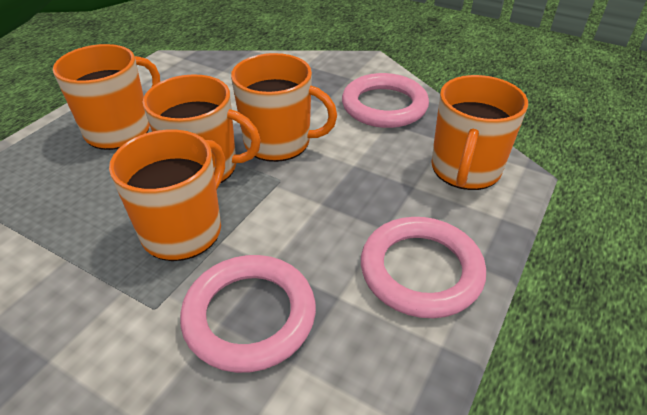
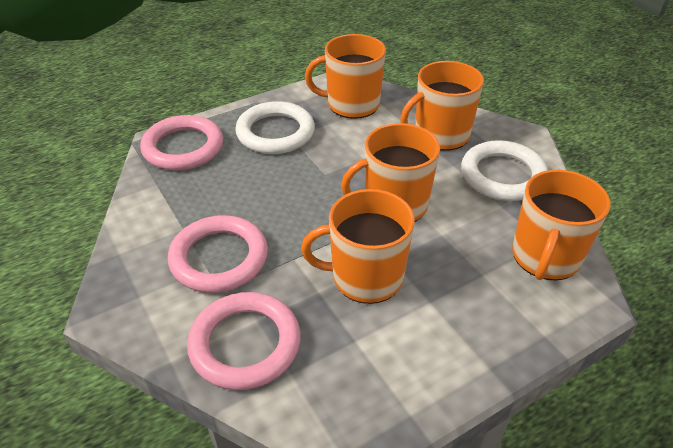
white ring: 0 -> 2

